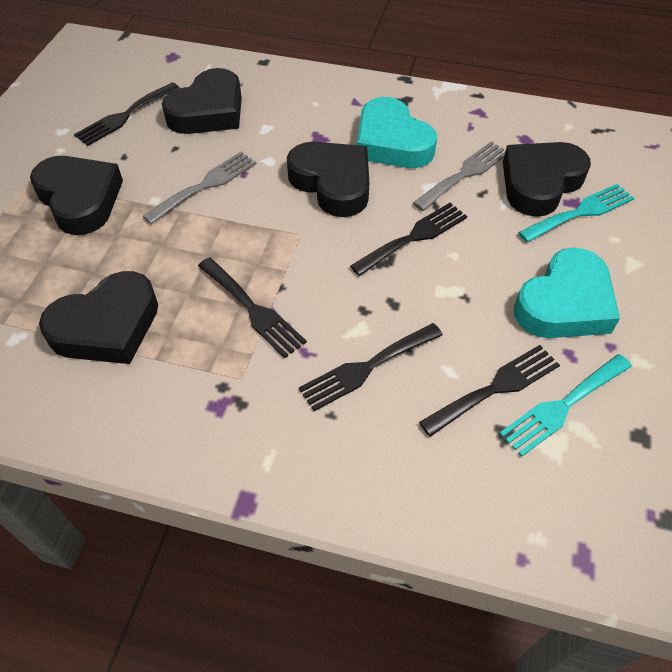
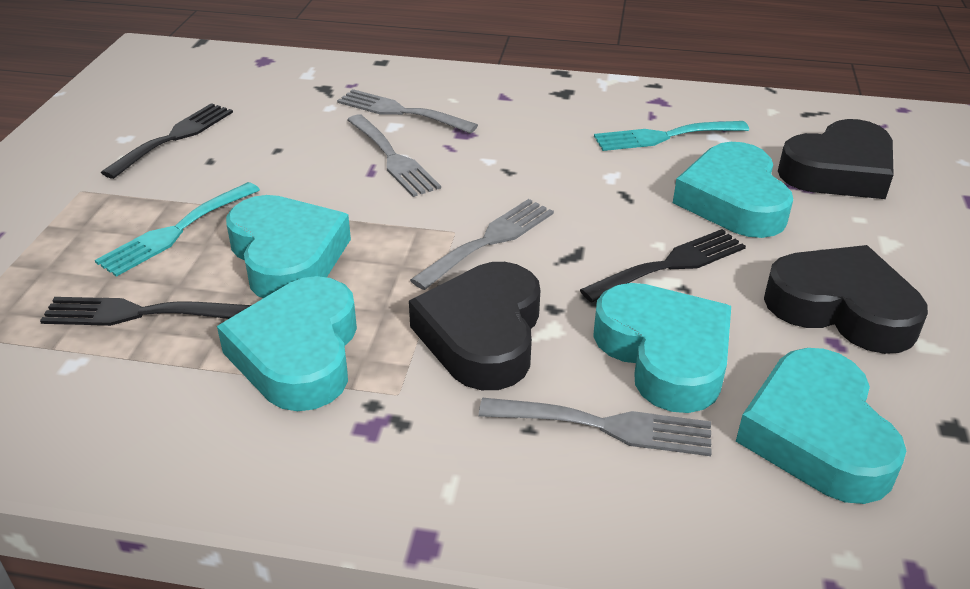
black fork: 5 -> 3
black heart: 5 -> 3
grey fork: 2 -> 4
turquoise heart: 2 -> 5

